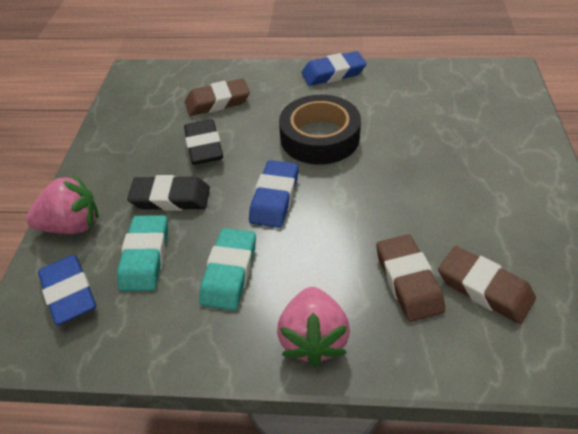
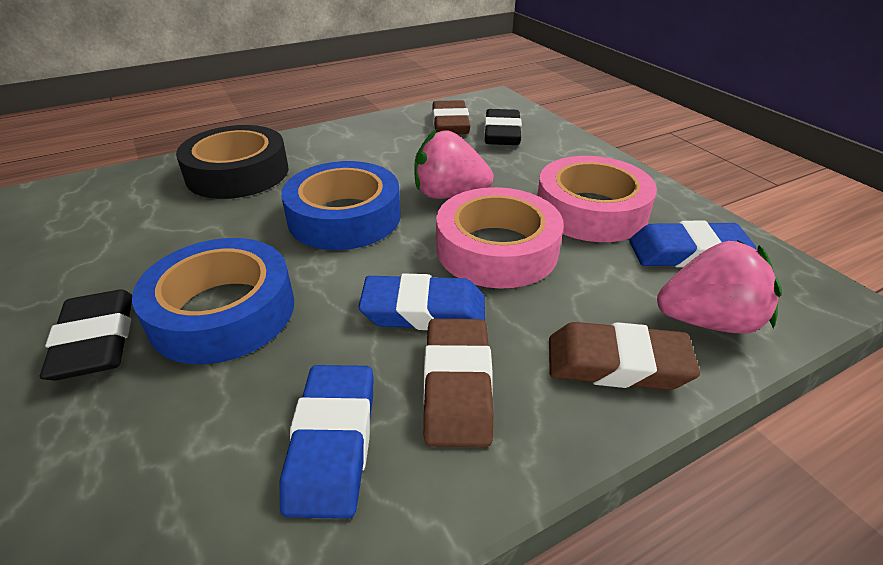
blue tape: 0 -> 2
pink tape: 0 -> 2
turquoise eraser: 2 -> 0

